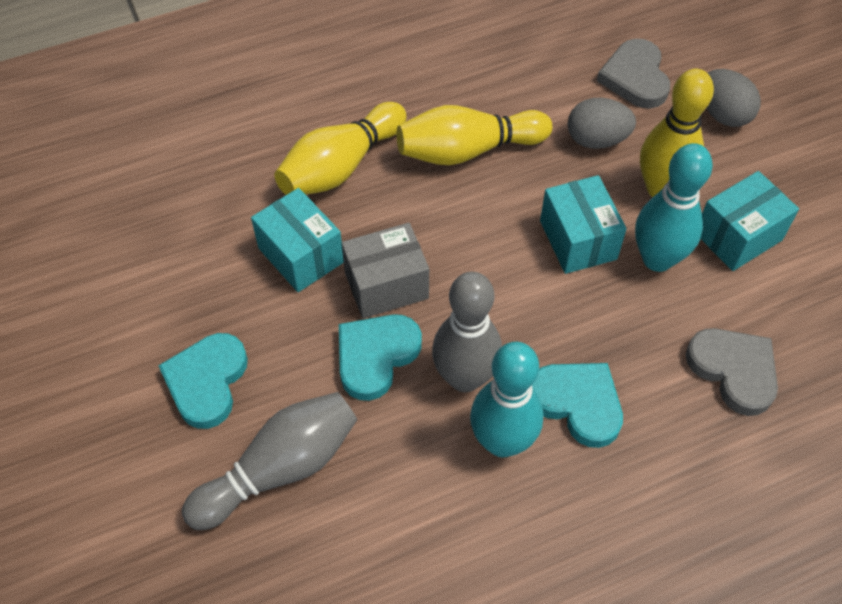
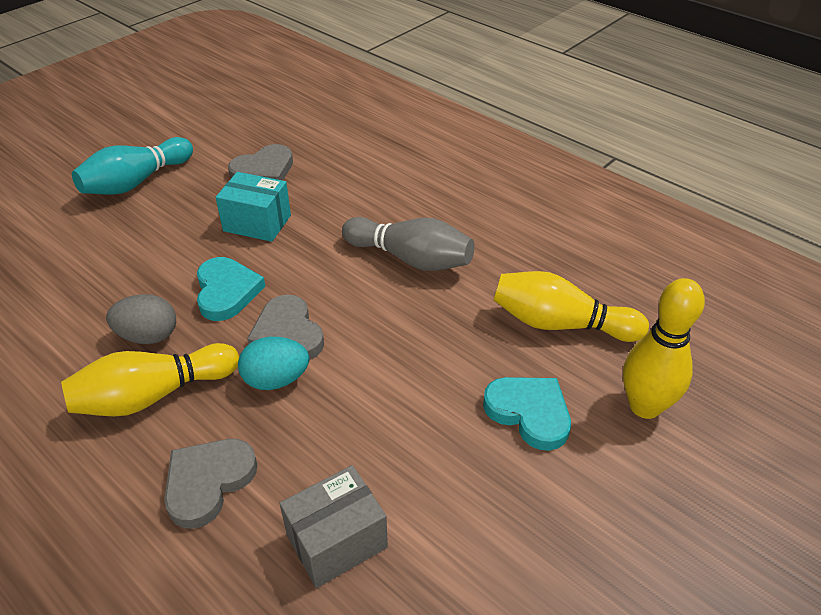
grey bowling pin: 2 -> 1
grey egg: 2 -> 1
grey heart: 2 -> 3
turquoise bowling pin: 2 -> 1
turquoise box: 3 -> 1
turquoise egg: 0 -> 1
turquoise heart: 3 -> 2

